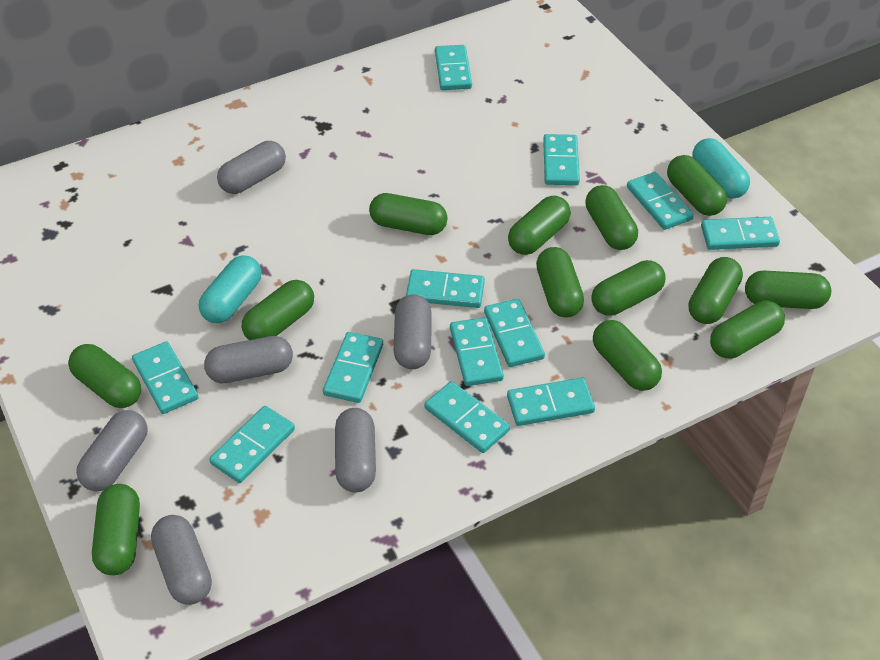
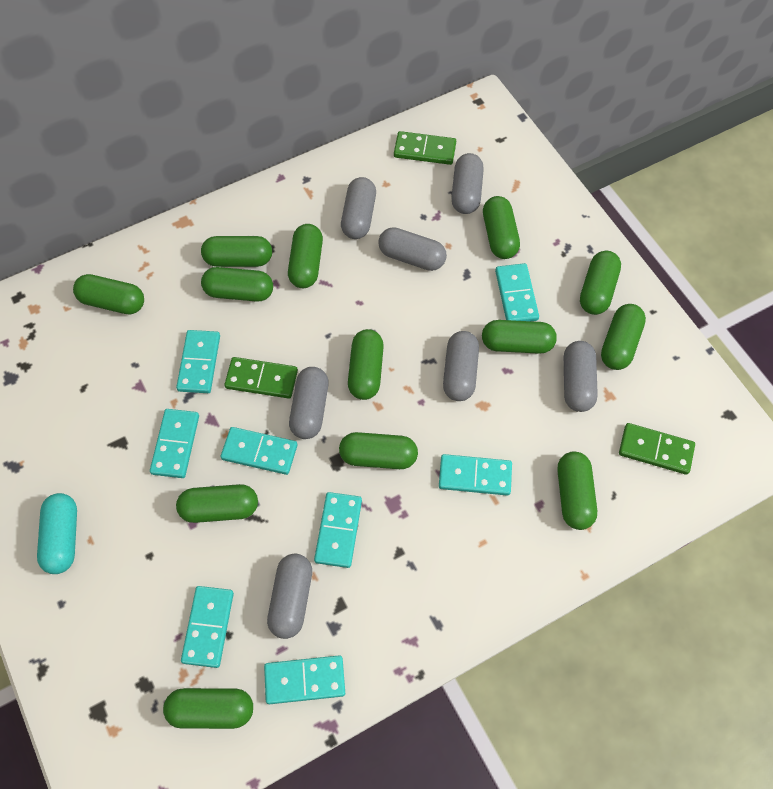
green domino: 0 -> 3
grey capsule: 6 -> 7
turquoise capsule: 2 -> 1
turquoise domino: 12 -> 8

